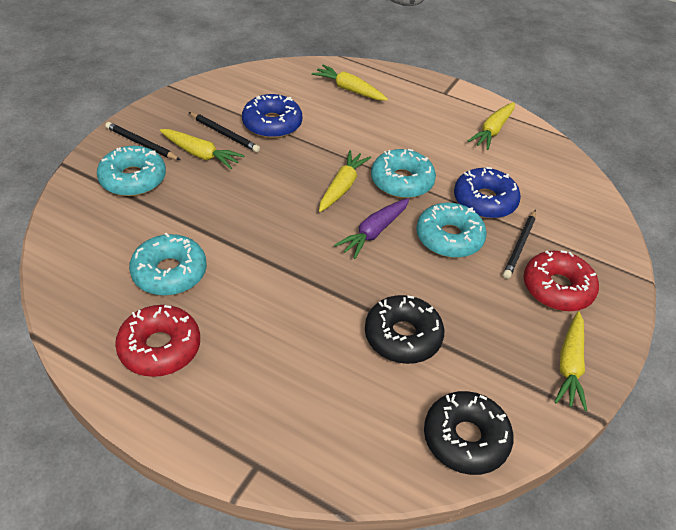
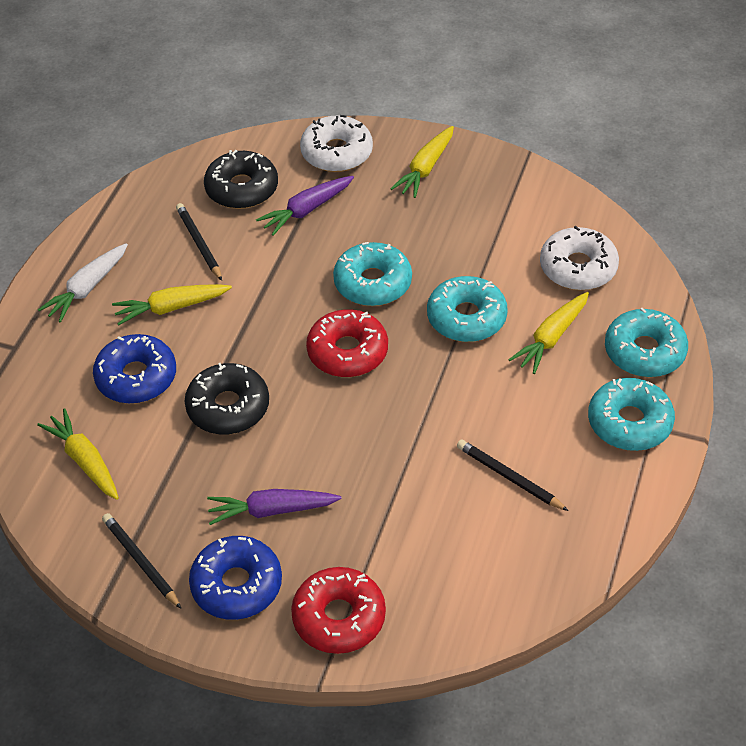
purple carrot: 1 -> 2
white carrot: 0 -> 1
white donut: 0 -> 2
yellow carrot: 5 -> 4

